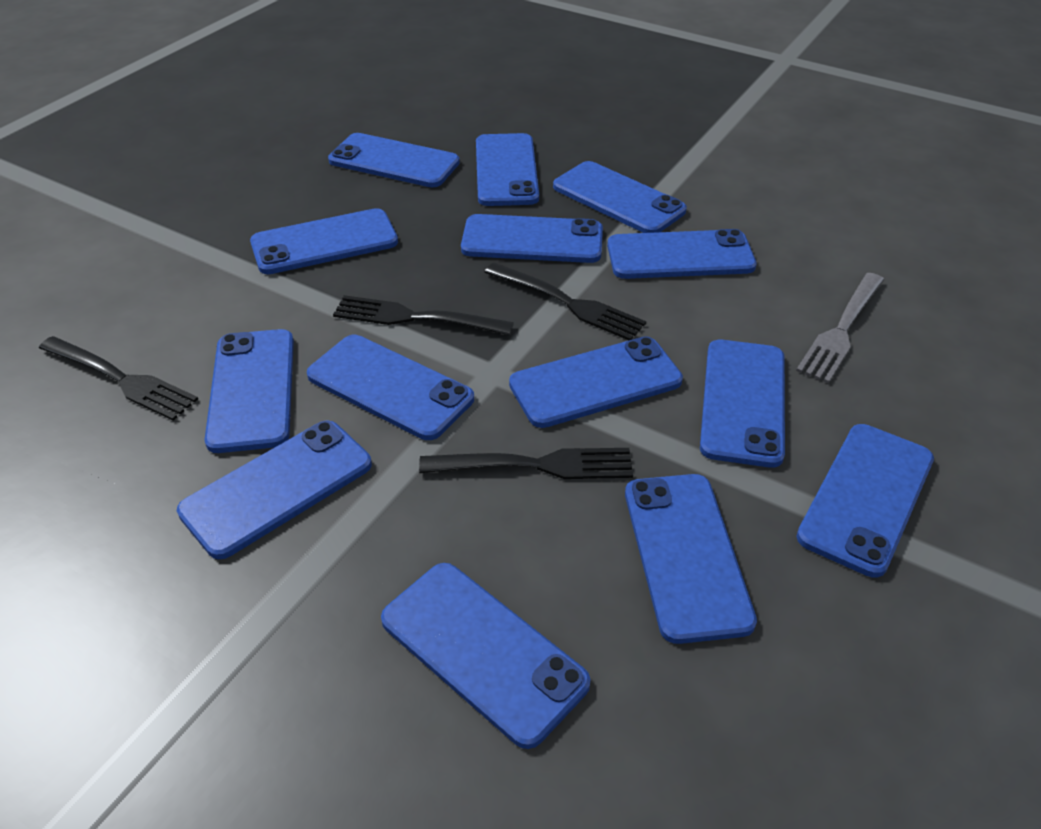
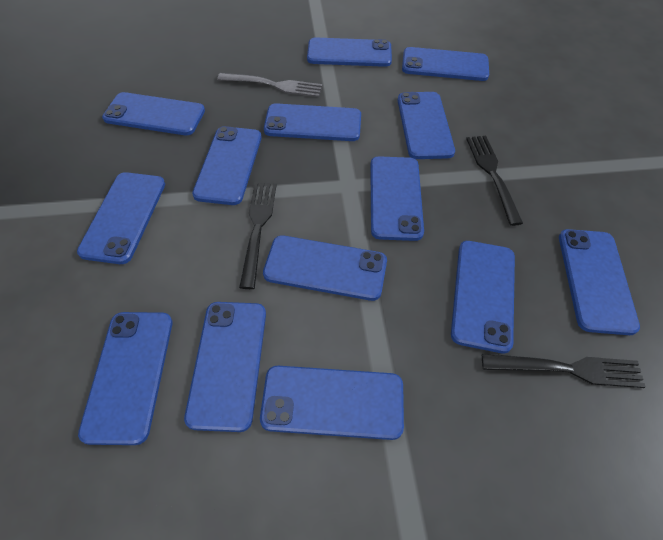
black fork: 4 -> 3

